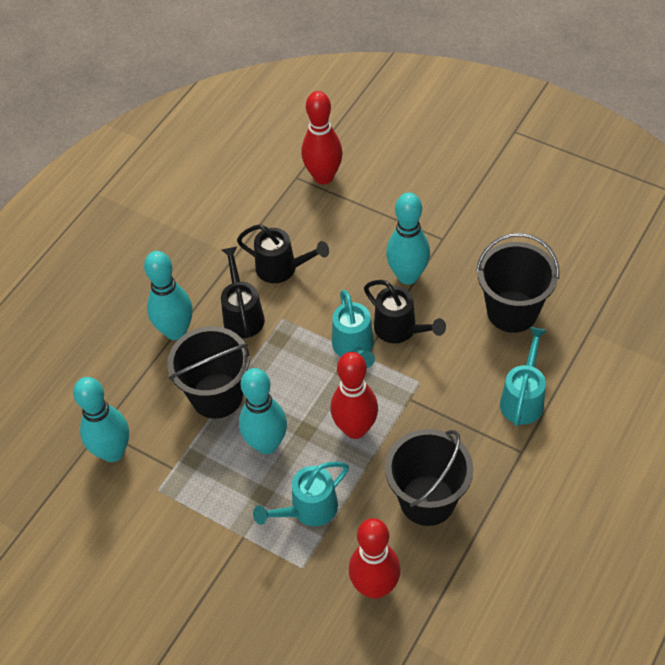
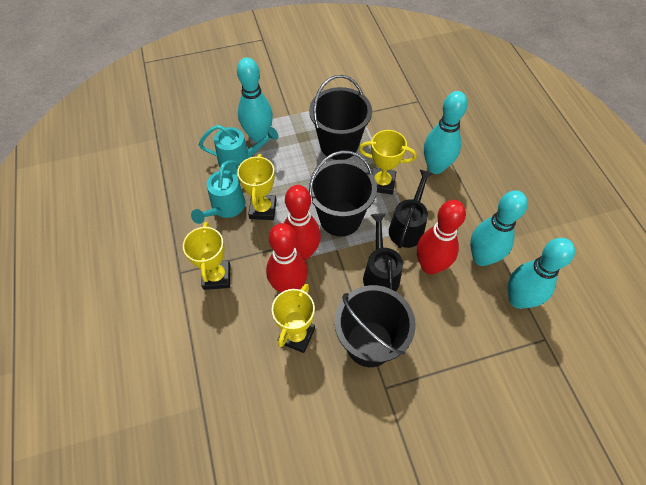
black watering can: 3 -> 2
turquoise watering can: 3 -> 2
yellow trophy: 0 -> 4

